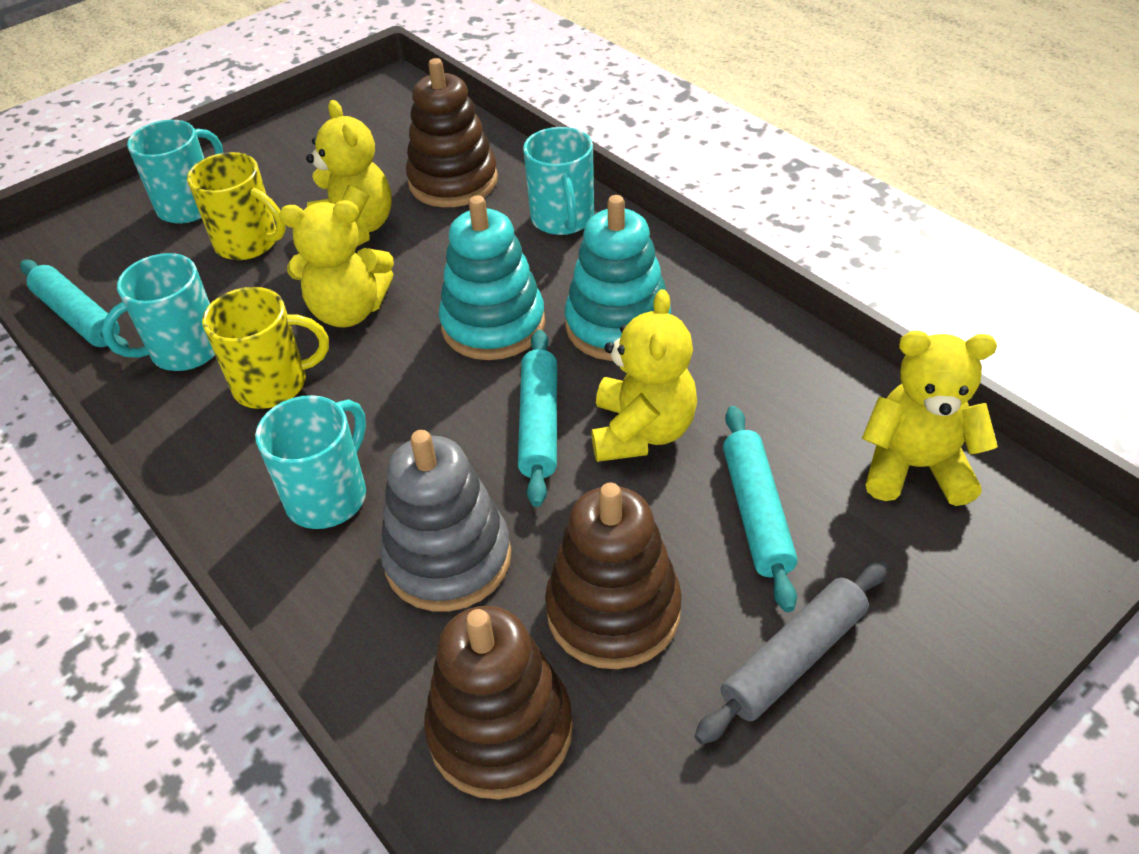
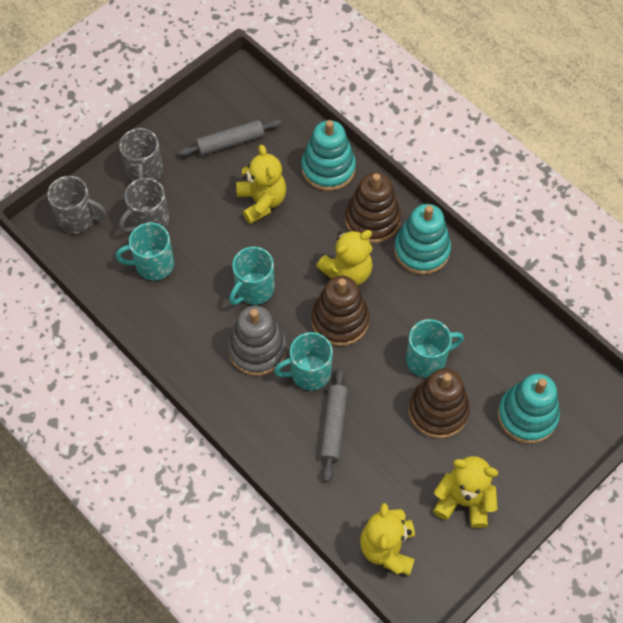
grey mug: 0 -> 3
grey rolling pin: 1 -> 2
turquoise rolling pin: 3 -> 0
turquoise stacking toy: 2 -> 3
yellow mug: 2 -> 0

